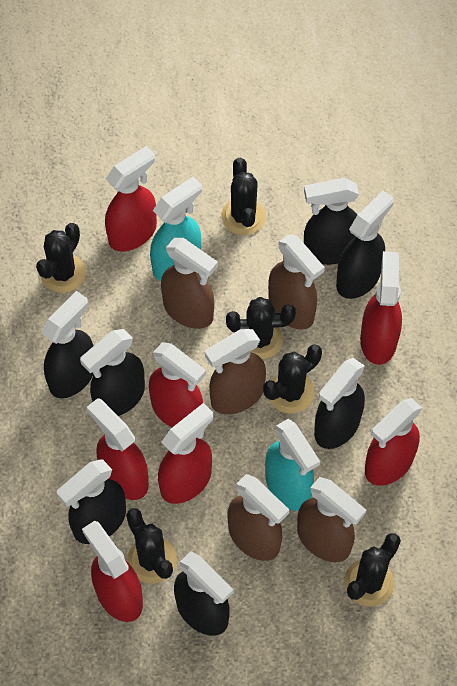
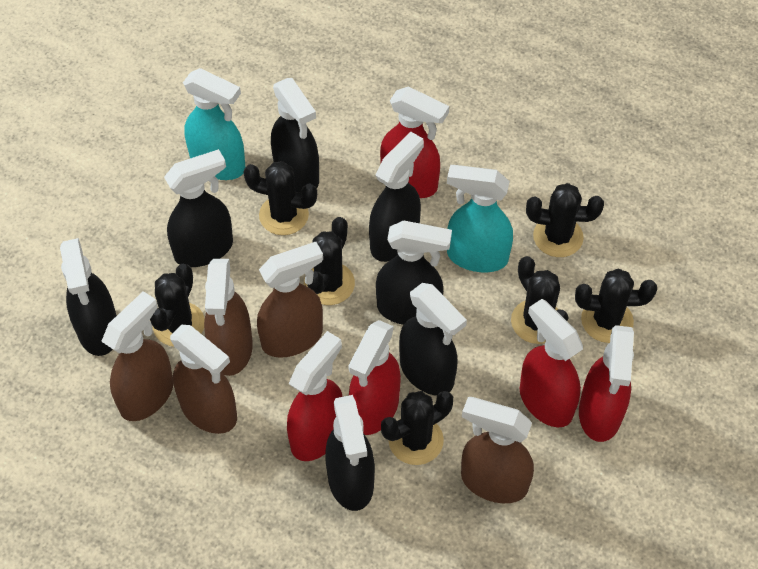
black cactus: 6 -> 7
red spray bottle: 7 -> 5

